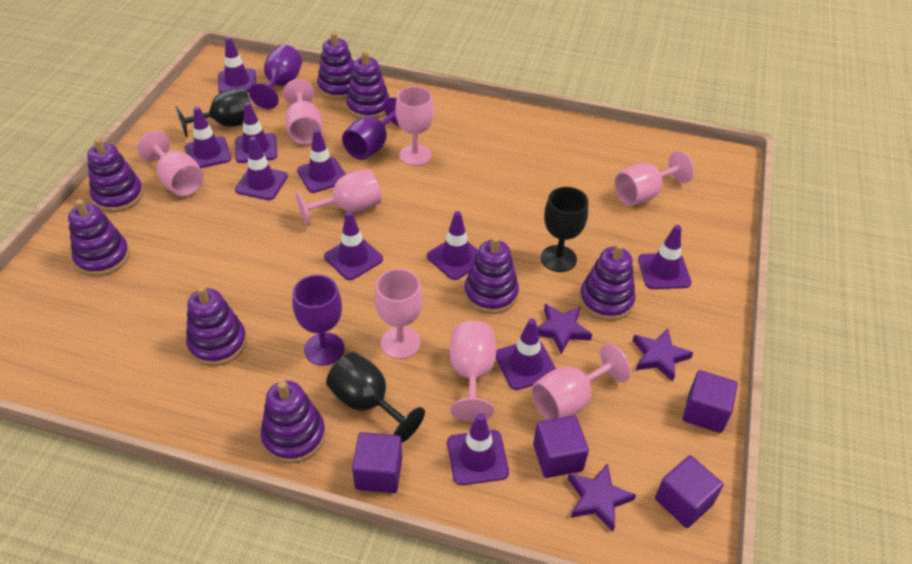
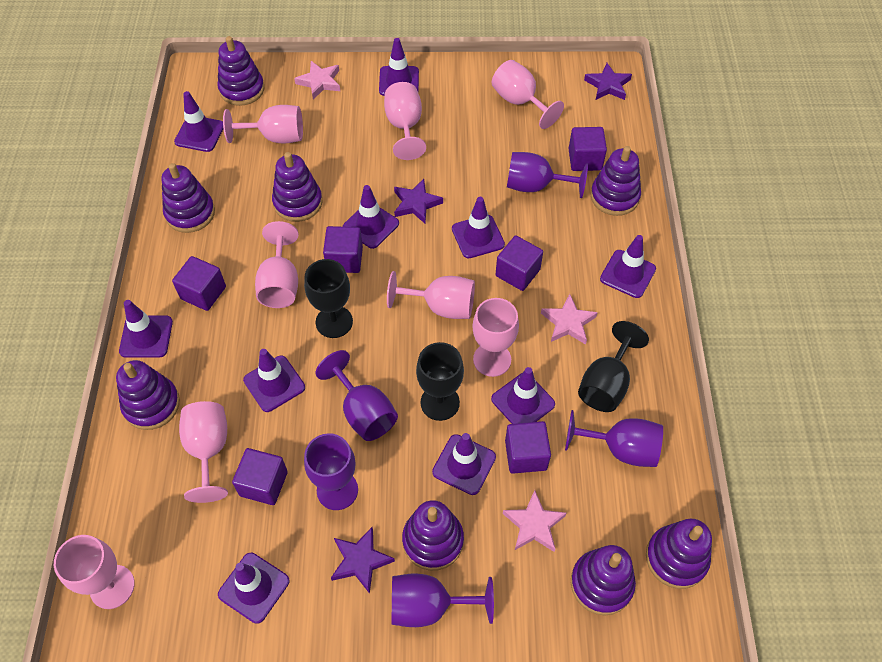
pink star: 0 -> 3
purple cube: 4 -> 6
purple goblet: 3 -> 5

